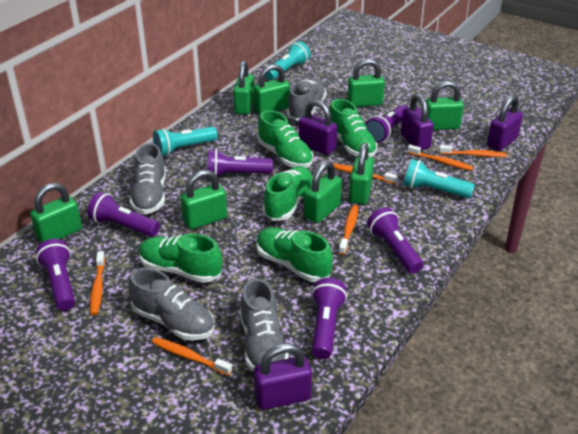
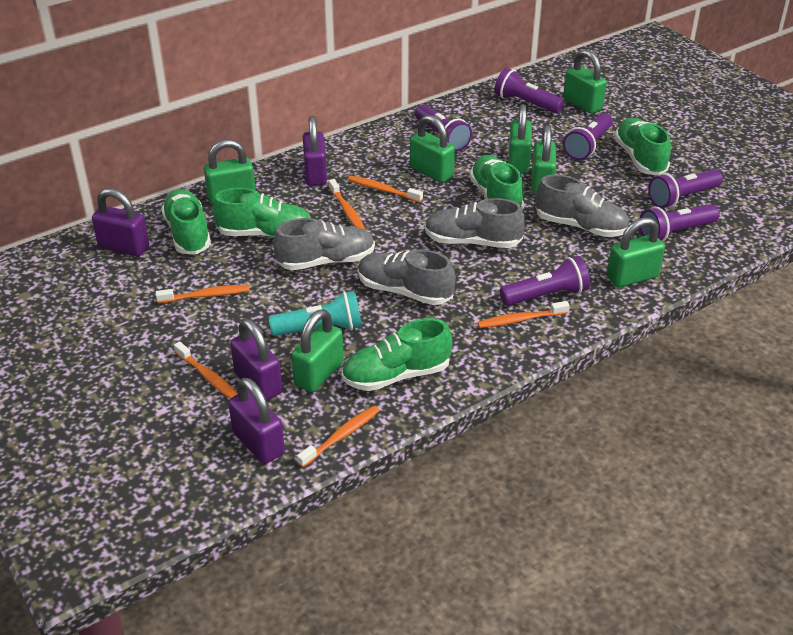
green padlock: 8 -> 7
turquoise flashlight: 3 -> 1

